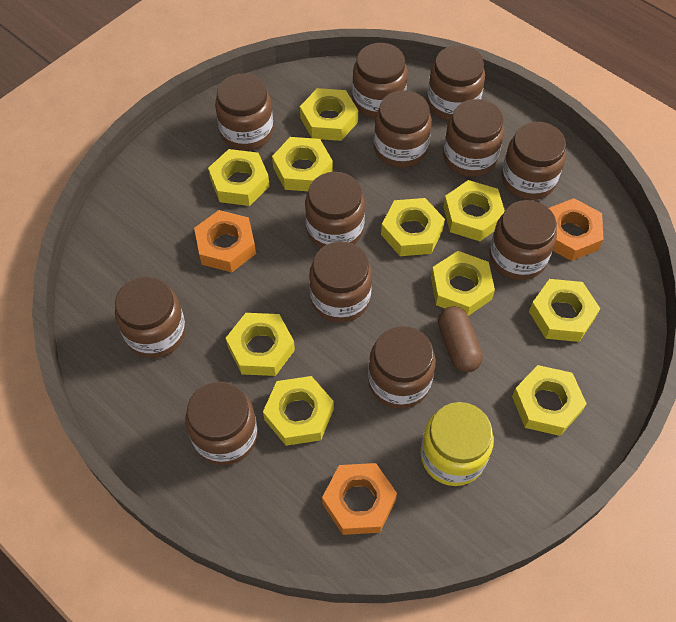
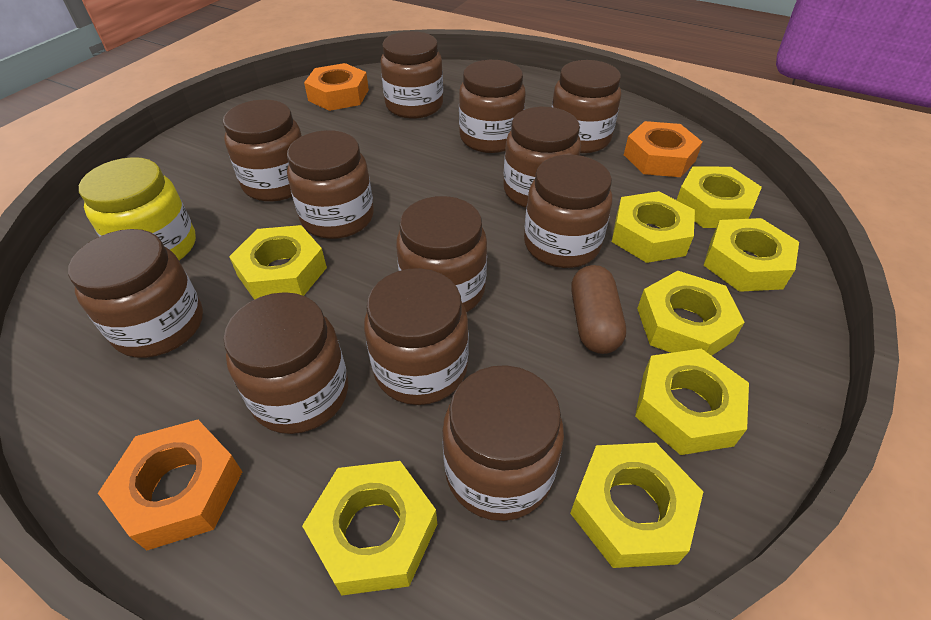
yellow nut: 10 -> 8

